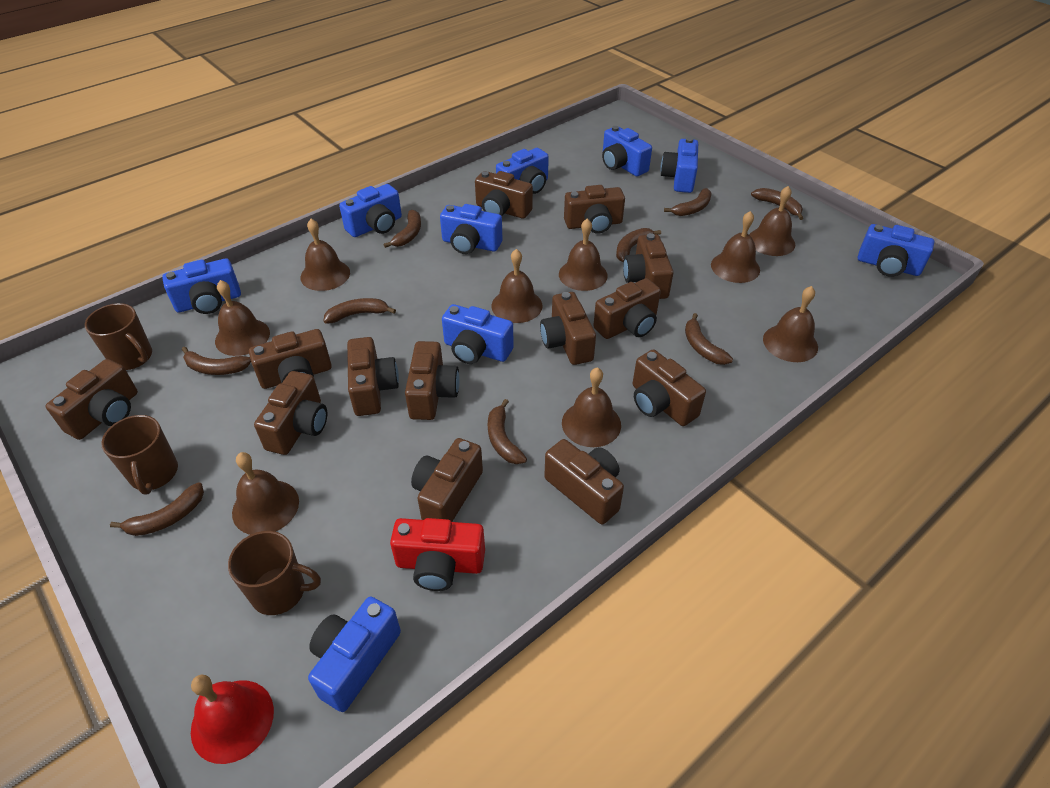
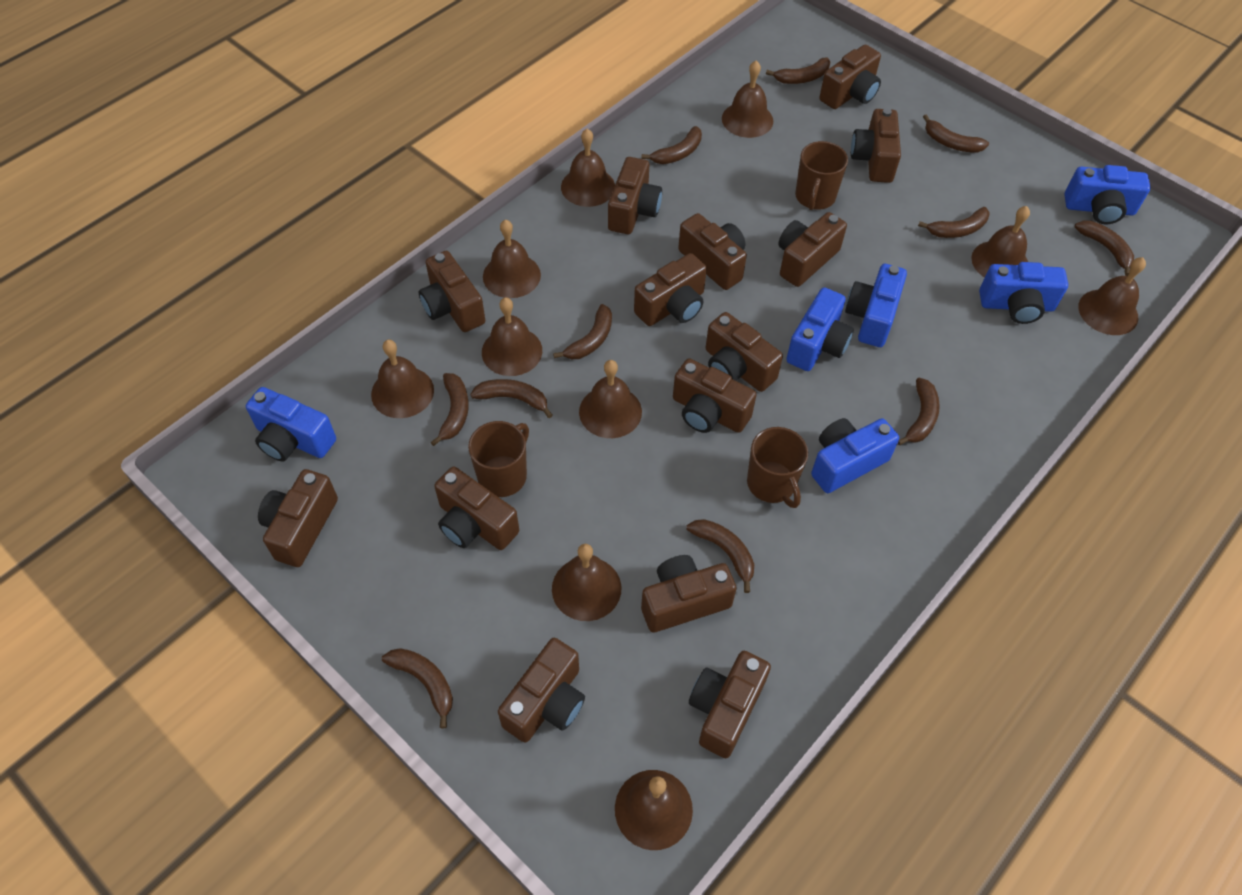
blue camera: 9 -> 6
brown banana: 9 -> 11
brown bell: 9 -> 10
brown camera: 13 -> 14
red bell: 1 -> 0
red camera: 1 -> 0

